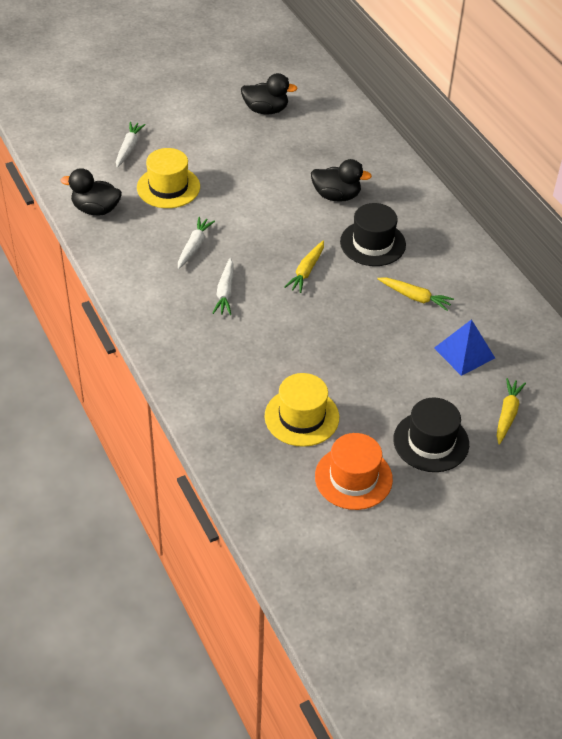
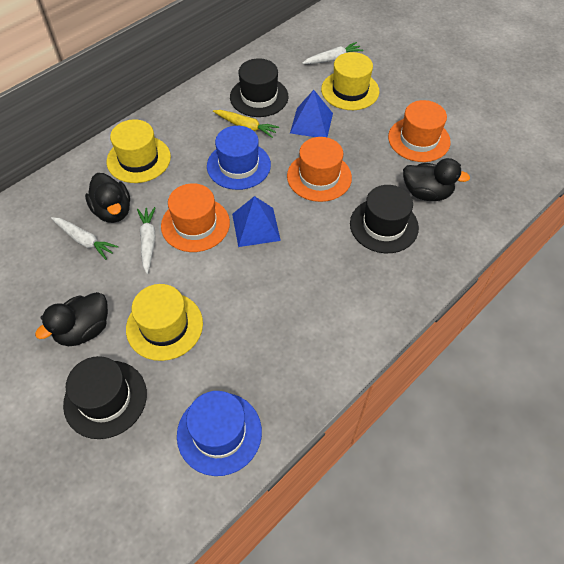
black hat: 2 -> 3
blue hat: 0 -> 2
blue pyramid: 1 -> 2
orange hat: 1 -> 3
yellow carrot: 3 -> 1
yellow hat: 2 -> 3

